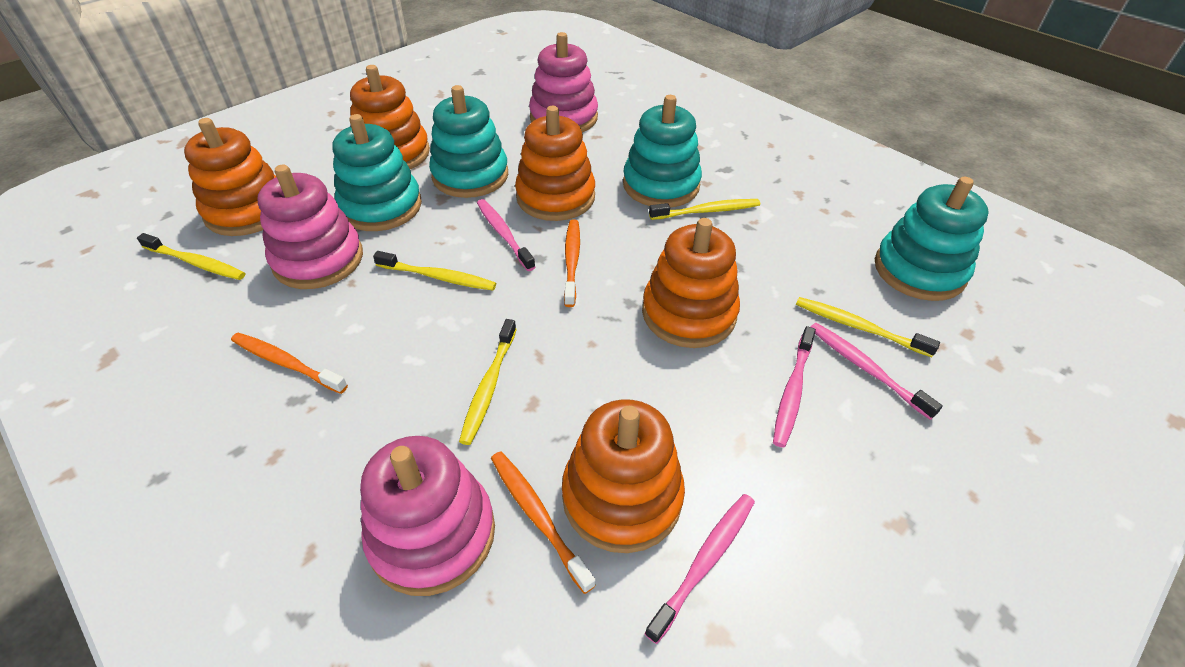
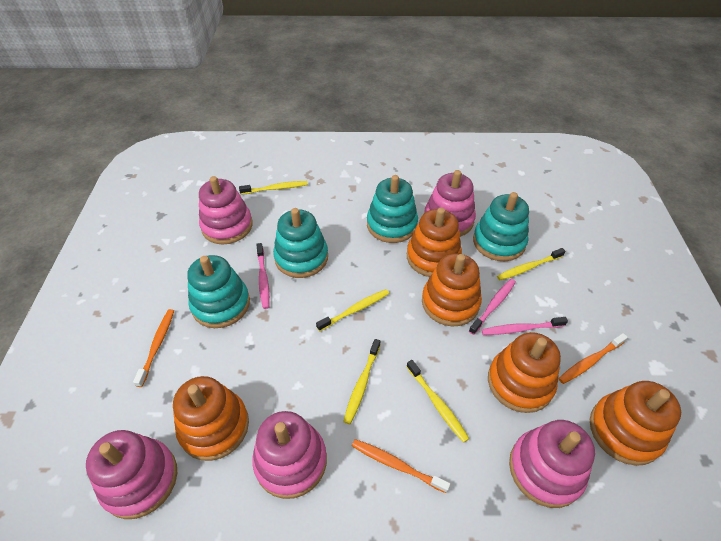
pink stacking toy: 3 -> 5
pink toothbrush: 4 -> 3

